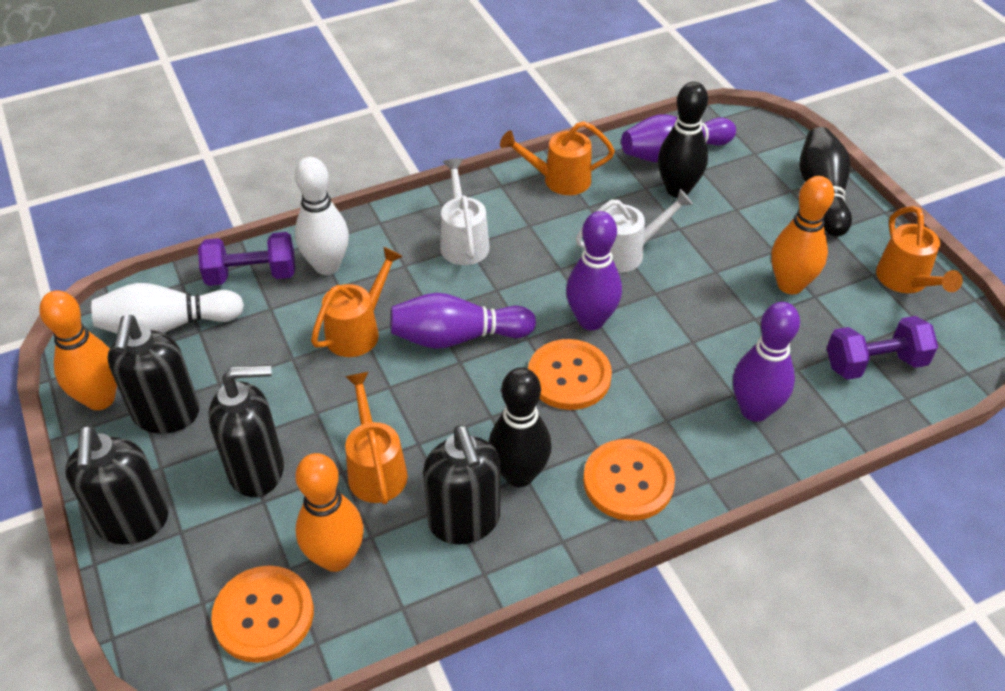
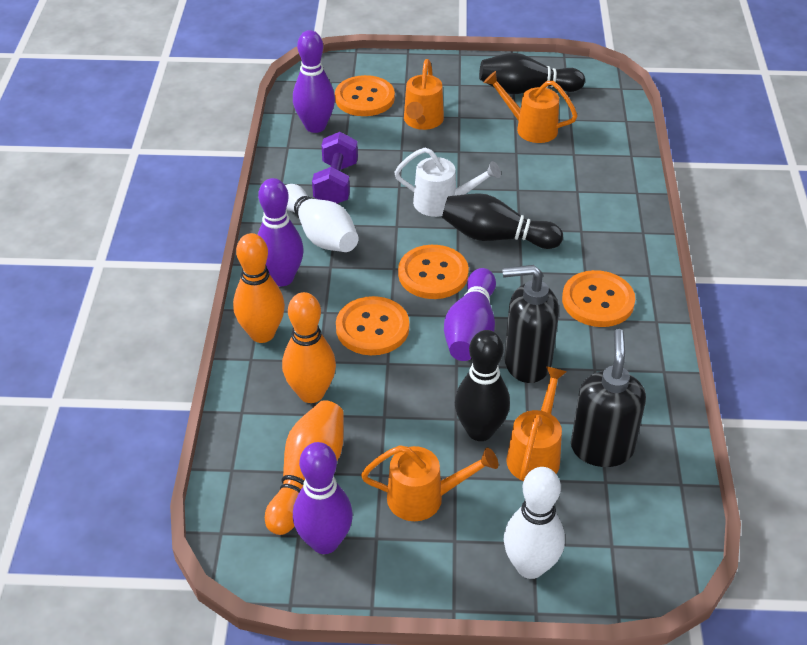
black soap dispenser: 4 -> 2
orange button: 3 -> 4
purple dumbbell: 2 -> 1
white watering can: 2 -> 1

